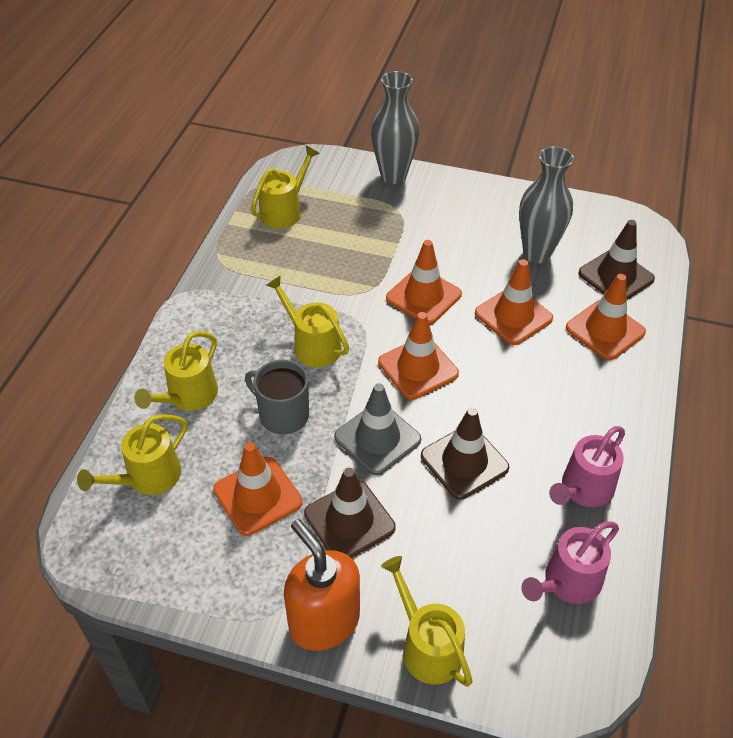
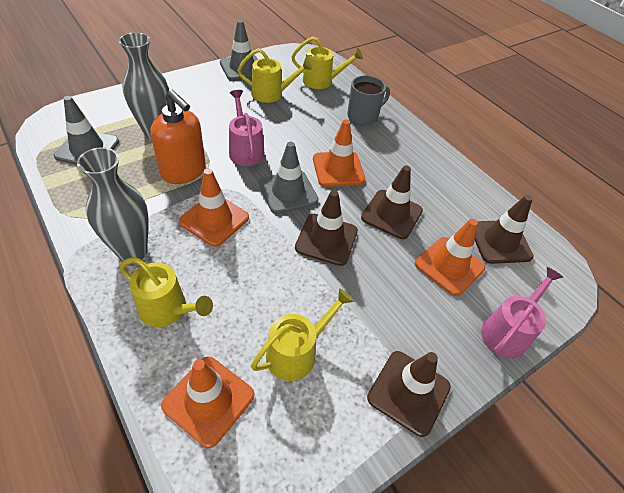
brown traffic cone: 3 -> 4
grey traffic cone: 1 -> 3
orange traffic cone: 5 -> 4
yellow watering can: 5 -> 4

